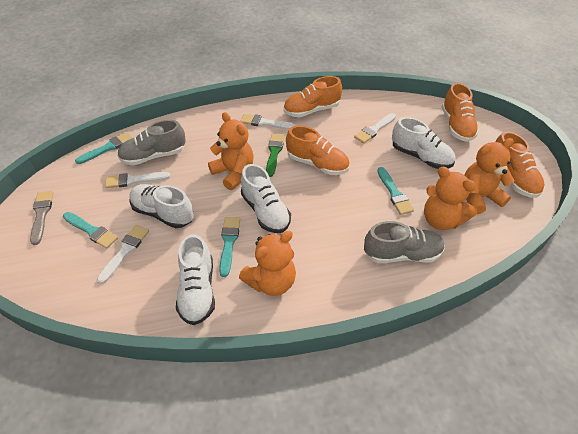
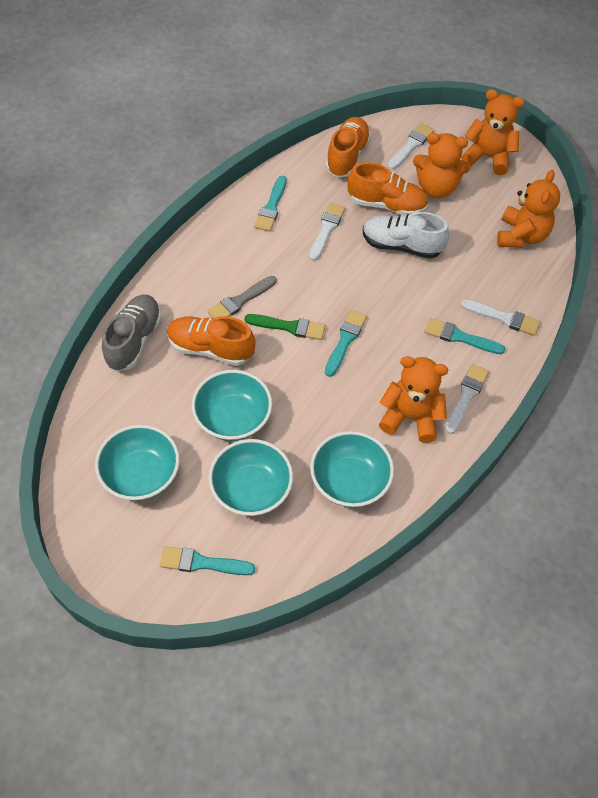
grey shoe: 2 -> 1
orange shoe: 4 -> 3
turquoise bowl: 0 -> 4
white shoe: 4 -> 1

